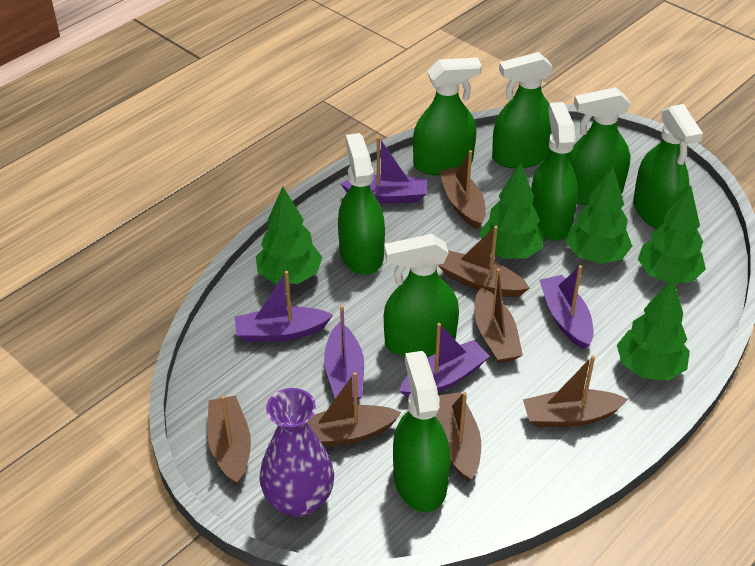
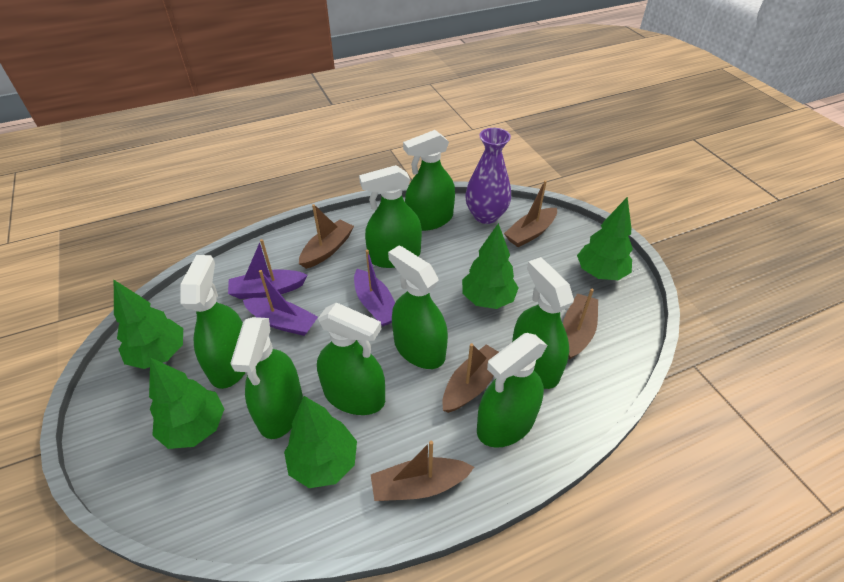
brown boat: 7 -> 5
purple boat: 5 -> 3

